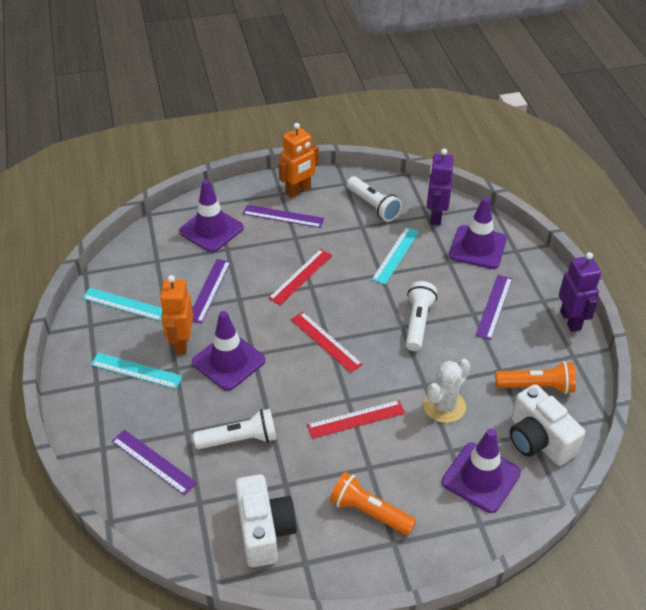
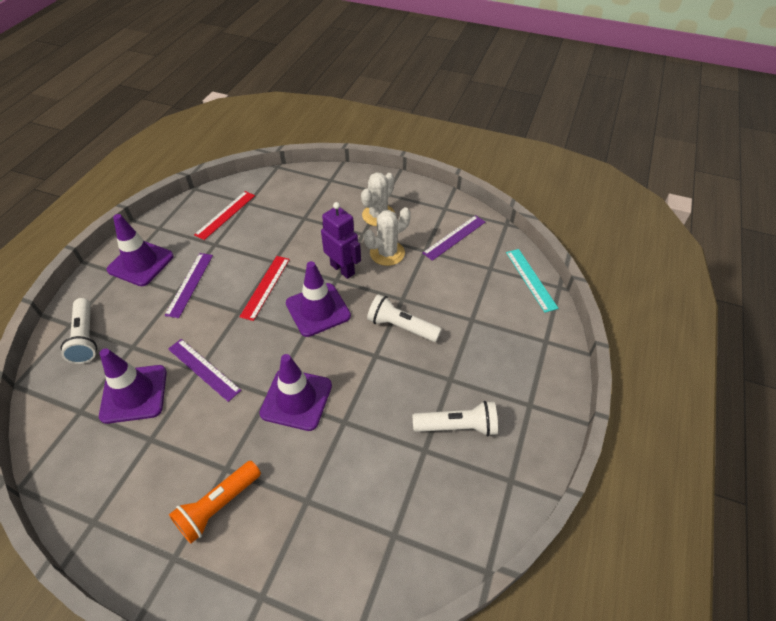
orange flashlight: 2 -> 1
orange robot: 2 -> 0
purple robot: 2 -> 1
purple ruler: 4 -> 3
red ruler: 3 -> 2
turquoise ruler: 3 -> 1
white cactus: 1 -> 2
white camera: 2 -> 0

